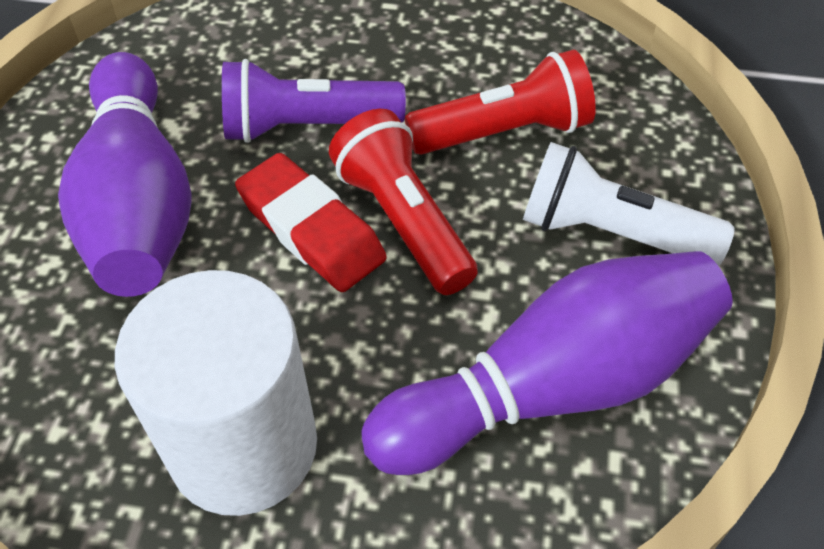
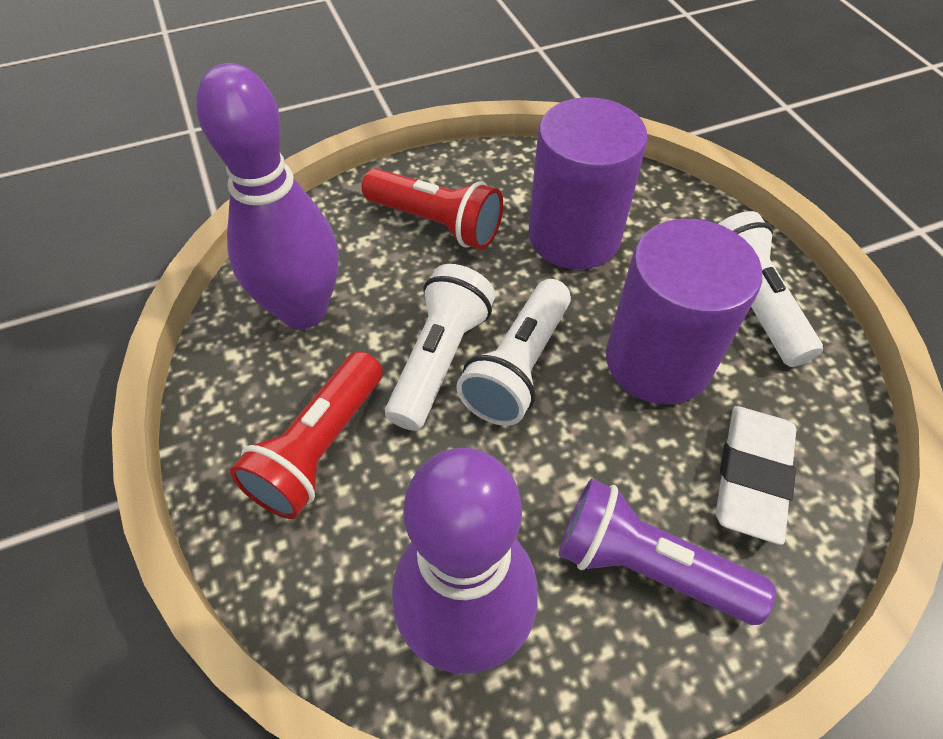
purple cylinder: 0 -> 2
red eraser: 1 -> 0
white cylinder: 1 -> 0
white eraser: 0 -> 1
white flashlight: 1 -> 3

